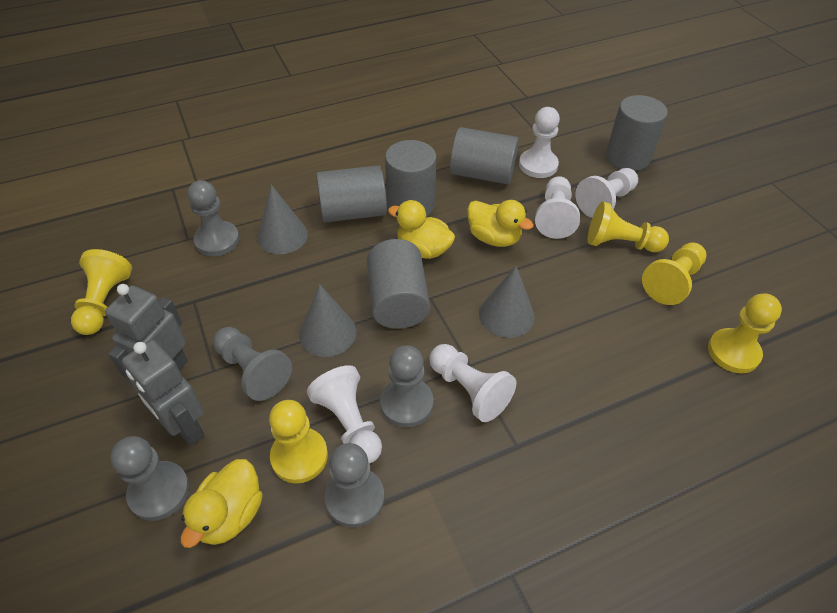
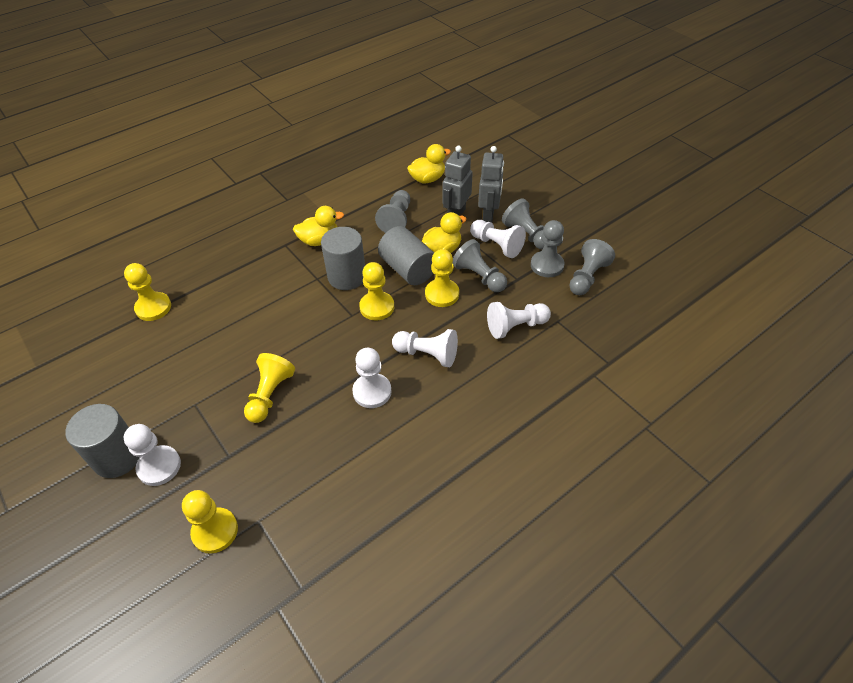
grey cone: 3 -> 0
grey cylinder: 5 -> 3

